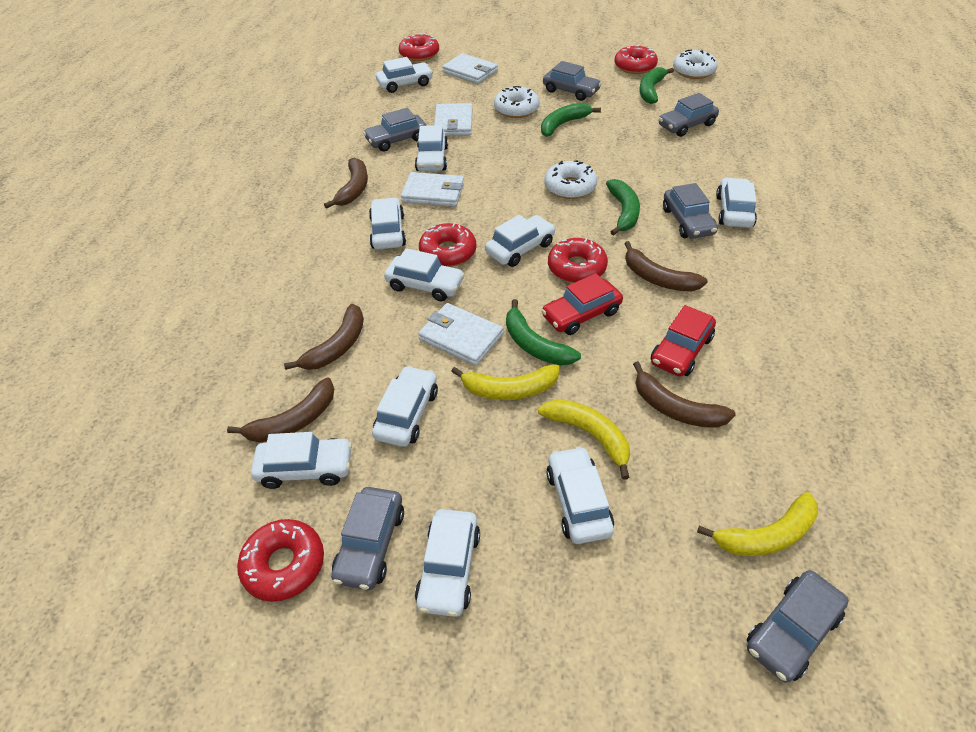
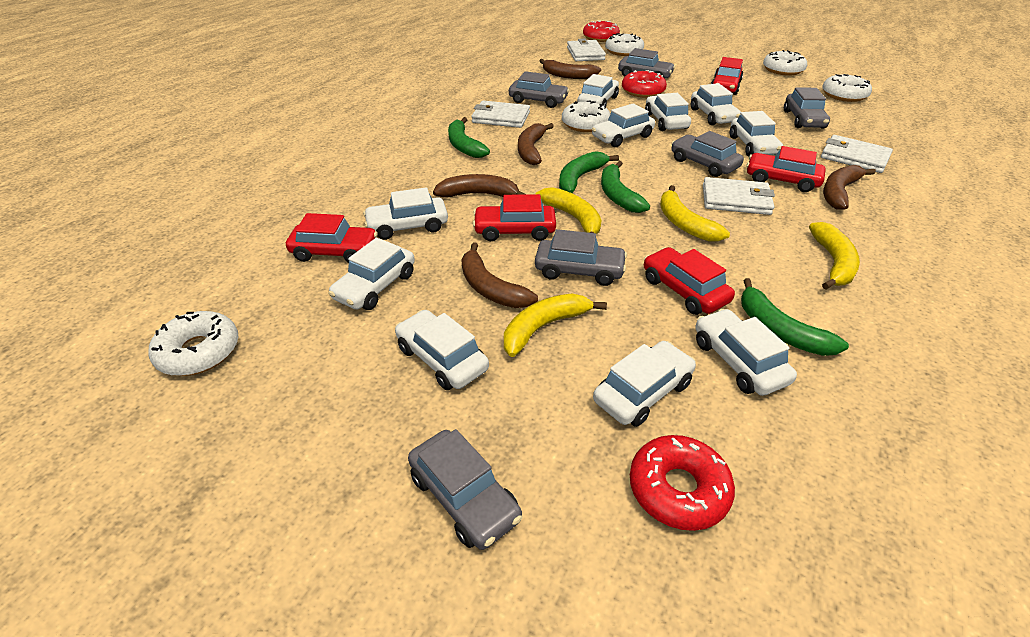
red car: 2 -> 5
red donut: 5 -> 3
white donut: 3 -> 5
yellow banana: 3 -> 4

